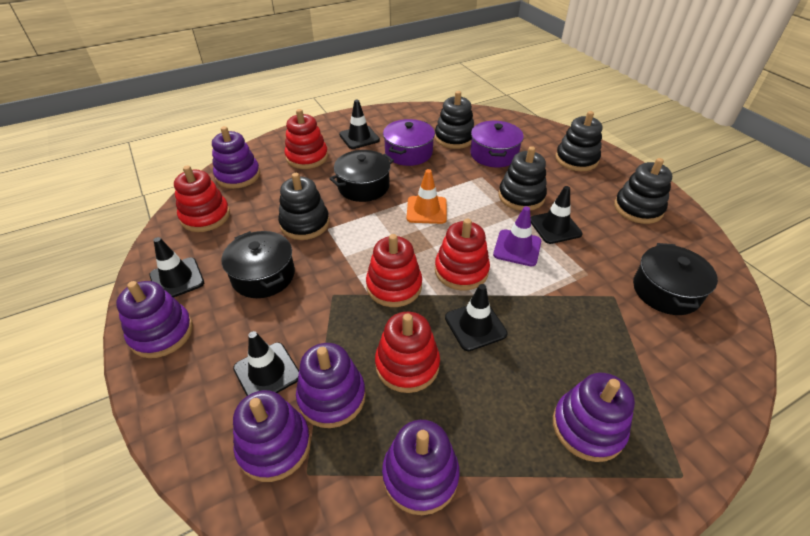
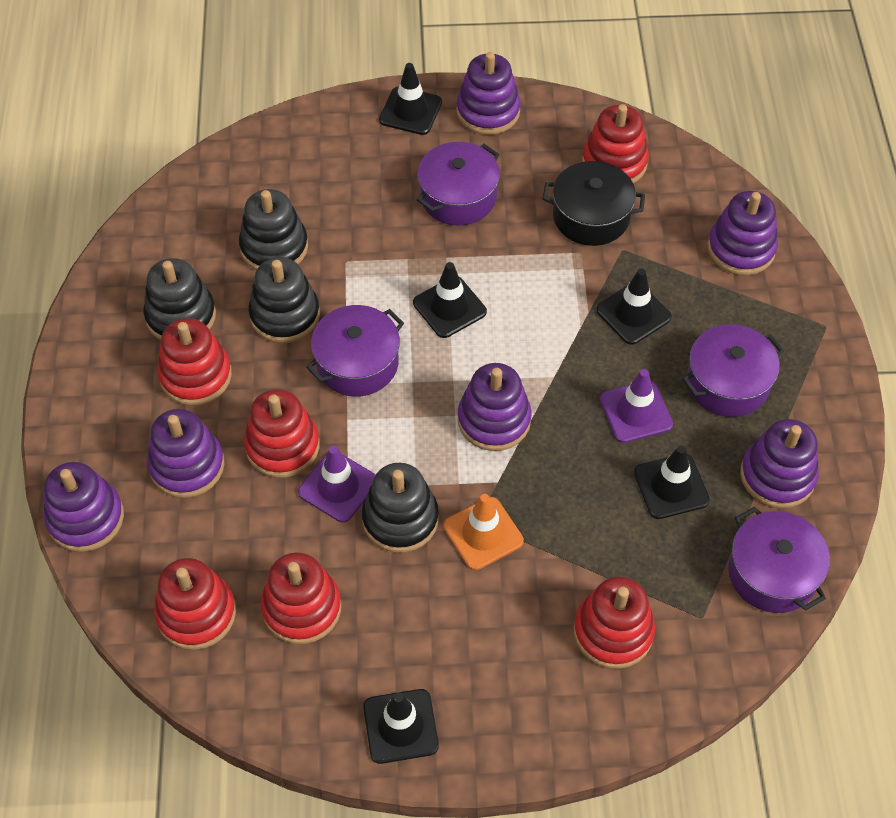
black pot: 3 -> 1
black stacking toy: 5 -> 4
purple pot: 2 -> 4
purple traffic cone: 1 -> 2
red stacking toy: 5 -> 6

